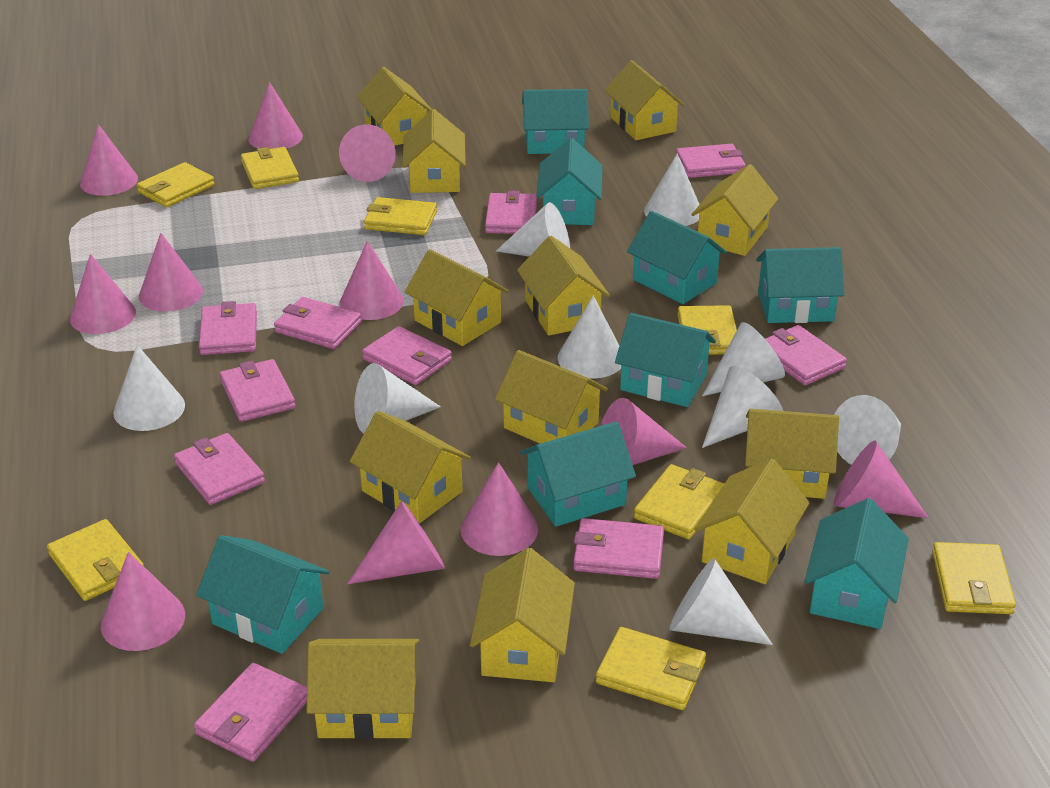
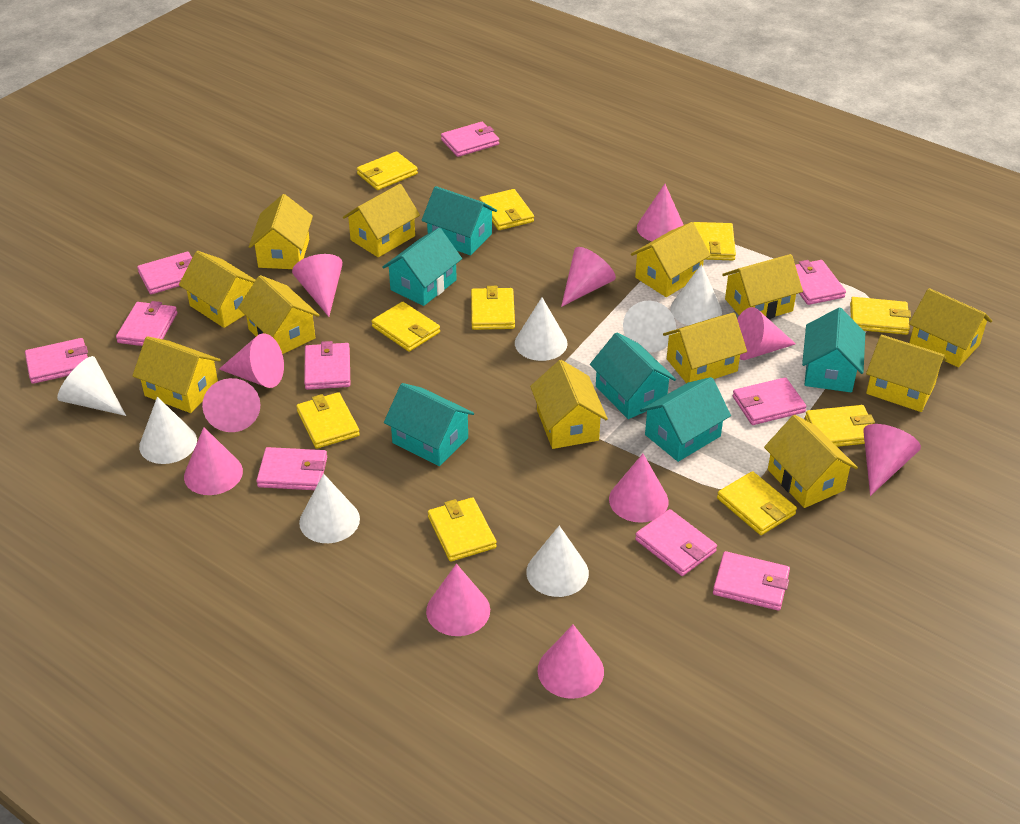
turquoise house: 8 -> 6
white cone: 9 -> 7
yellow wallet: 8 -> 10

